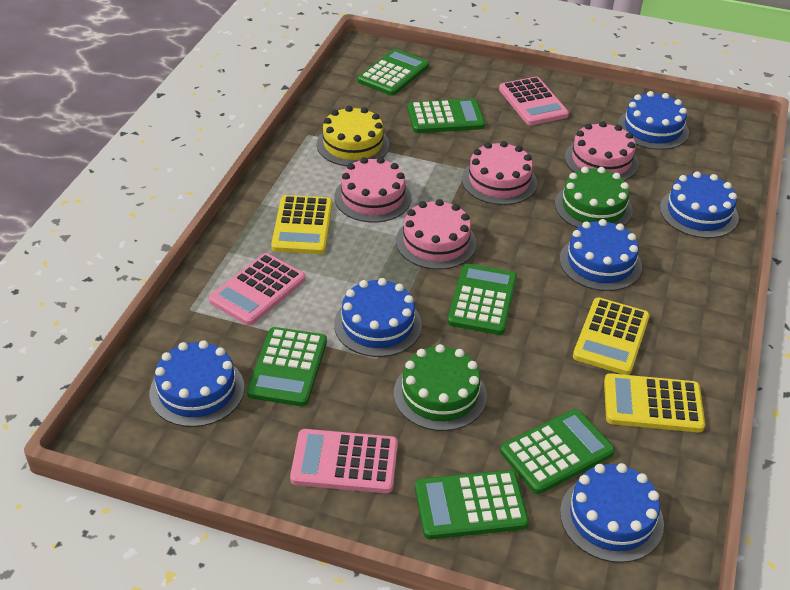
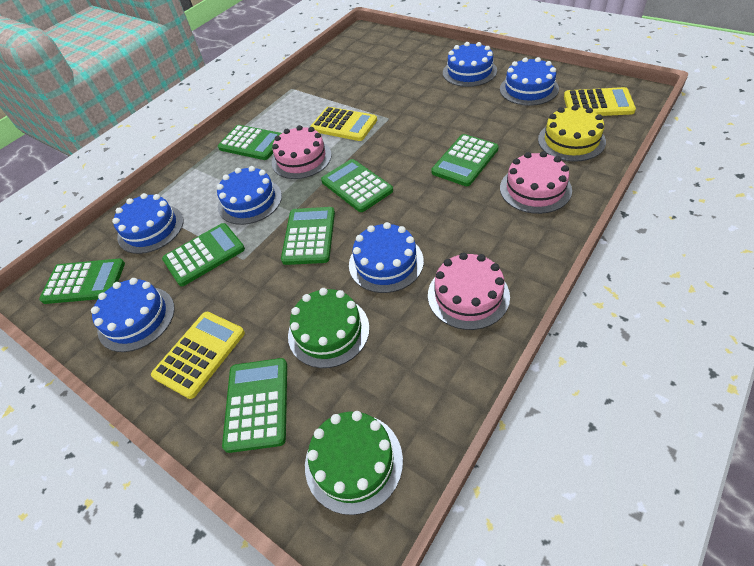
green calculator: 6 -> 7
pink cake: 4 -> 3
pink calculator: 3 -> 0

